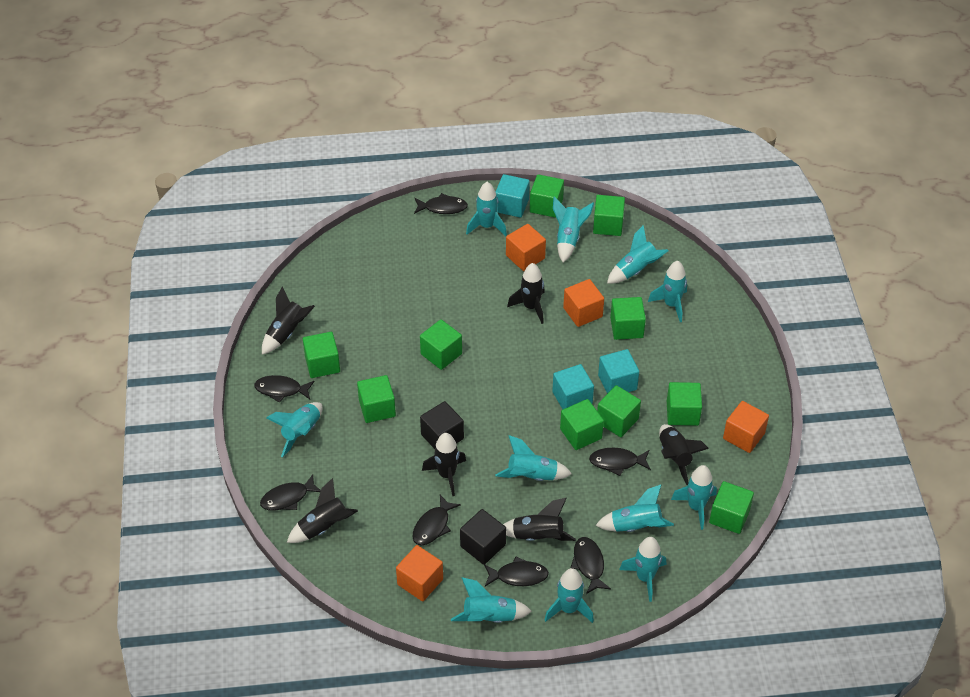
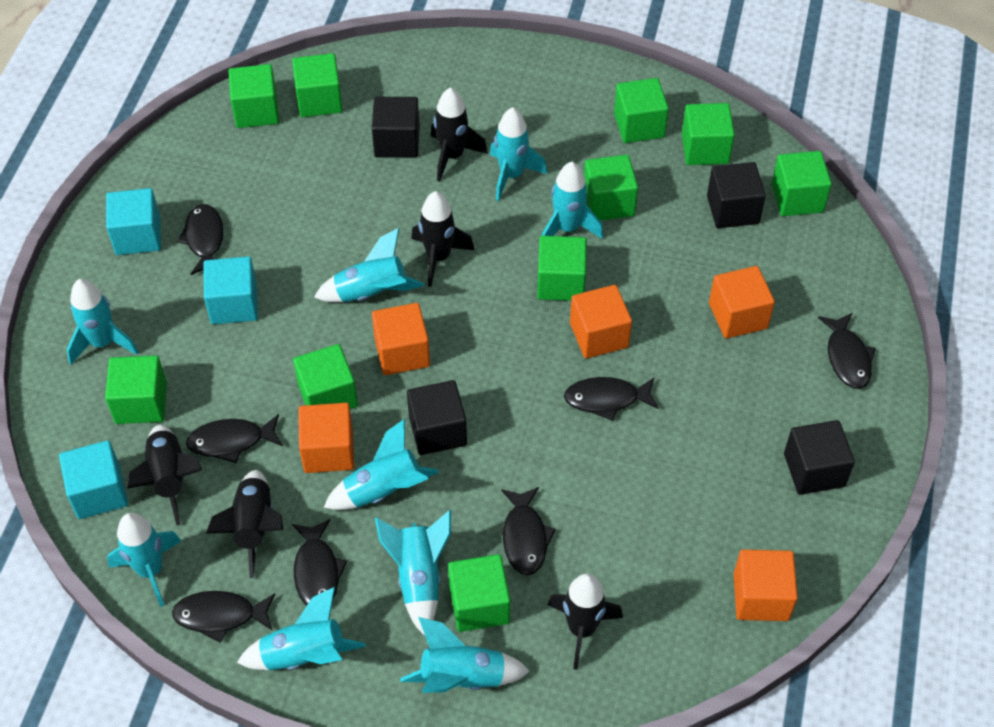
black cube: 2 -> 4
black rocket: 6 -> 5
orange cube: 4 -> 5
turquoise rocket: 11 -> 9

